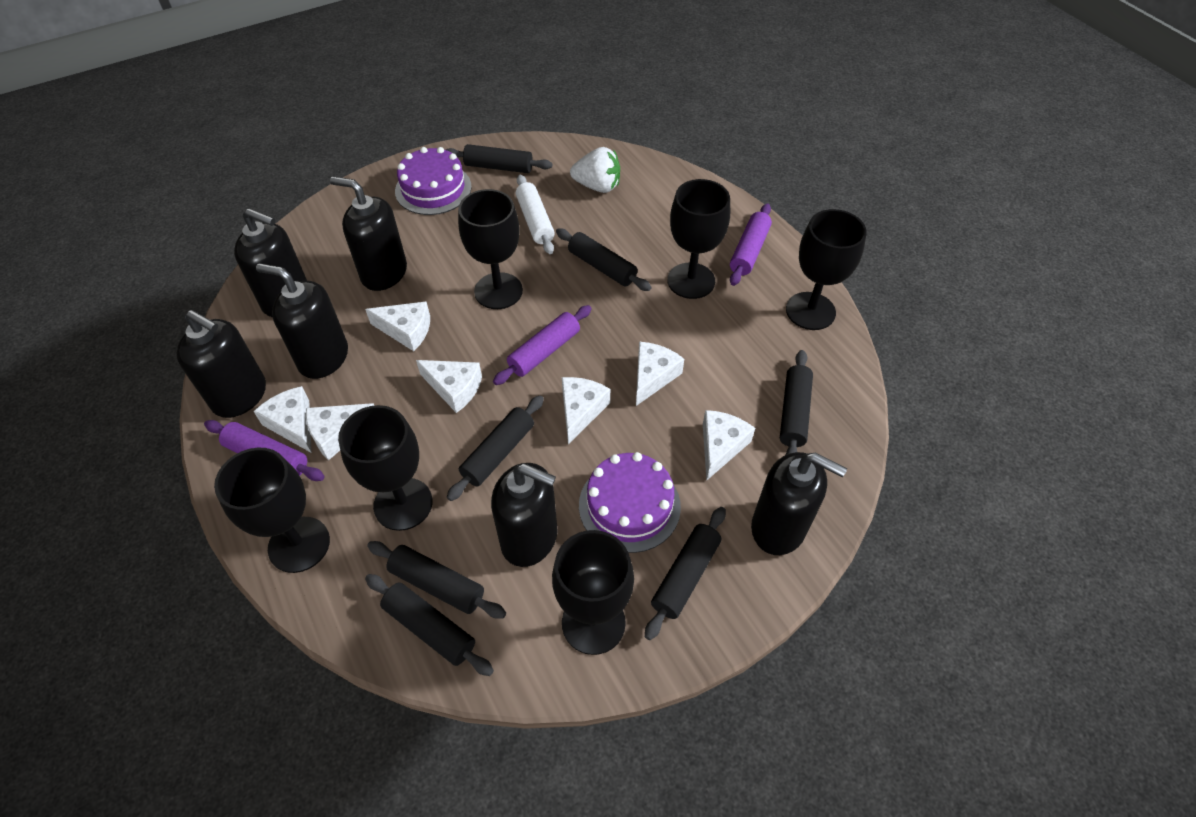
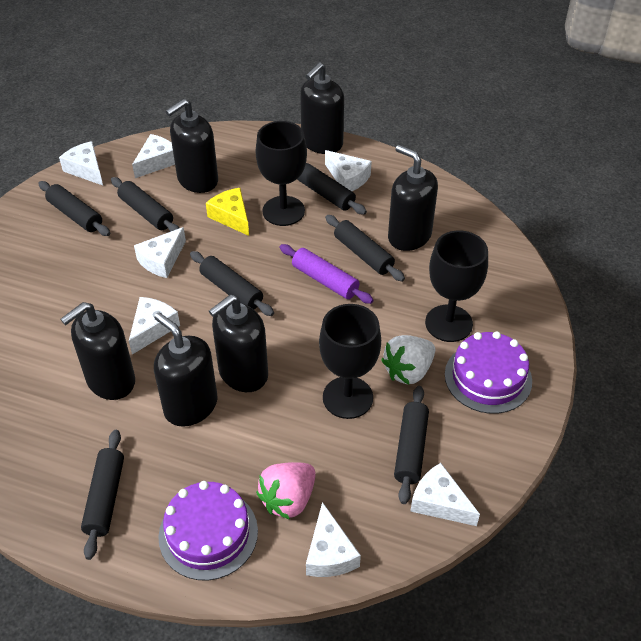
black goblet: 6 -> 3
pink strawberry: 0 -> 1
purple rolling pin: 3 -> 1
white rolling pin: 1 -> 0
yellow cheese: 0 -> 1

